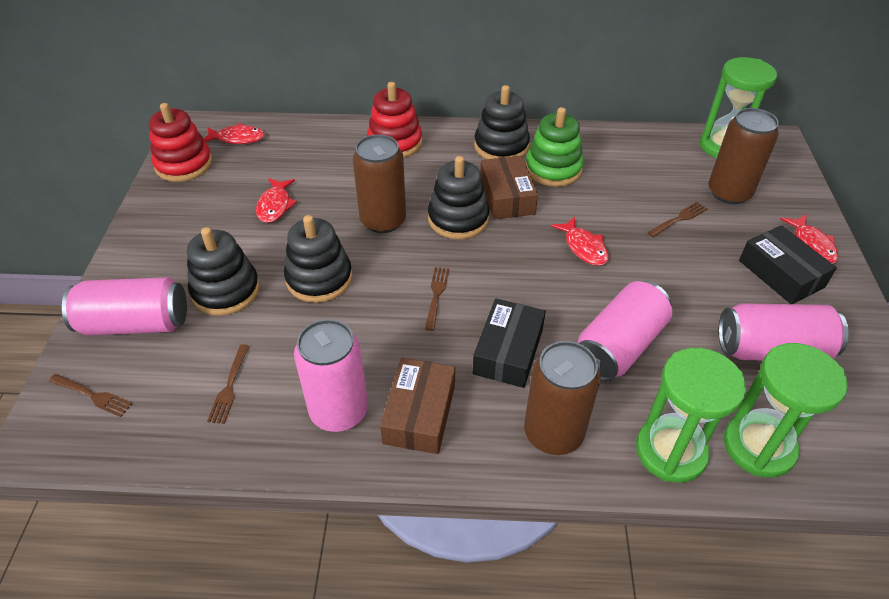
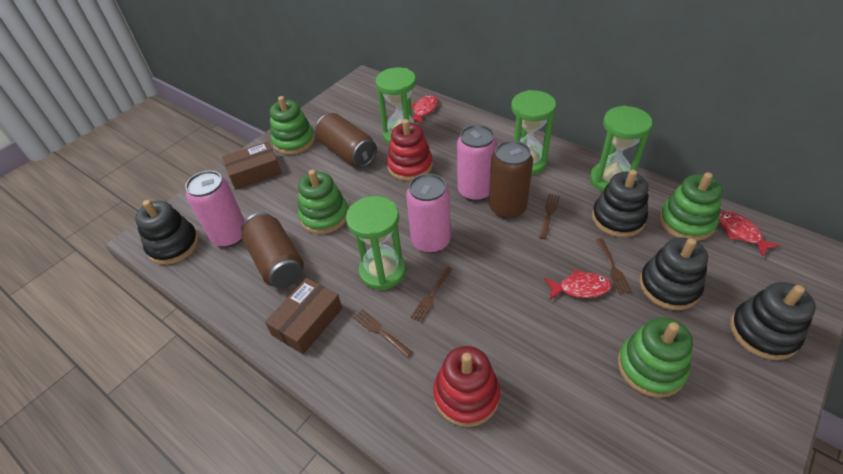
black box: 2 -> 0
green hourglass: 3 -> 4
green stacking toy: 1 -> 4
pink can: 4 -> 3
red fish: 4 -> 3

